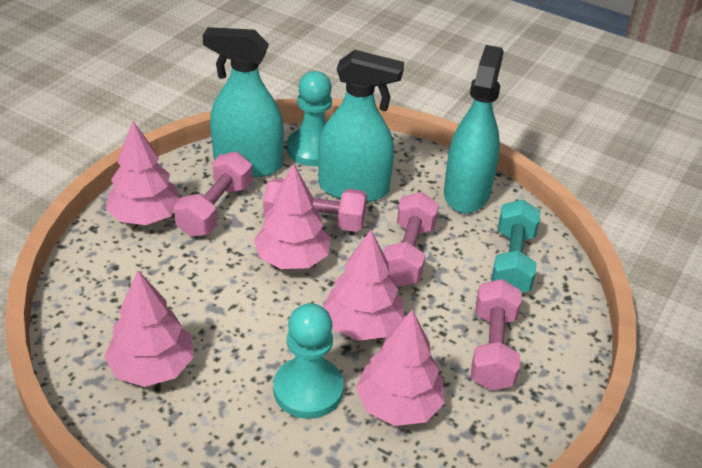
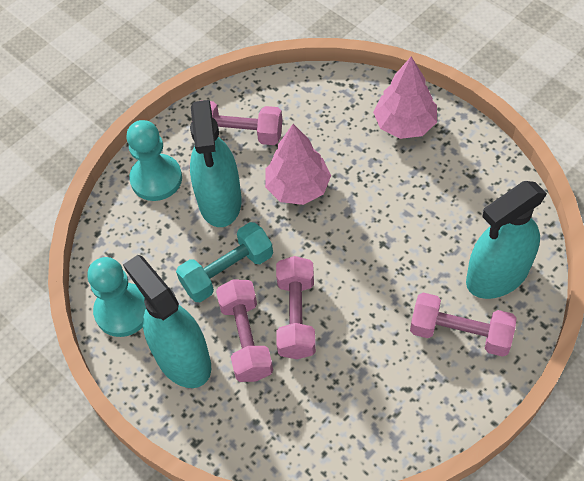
pink tree: 5 -> 2

